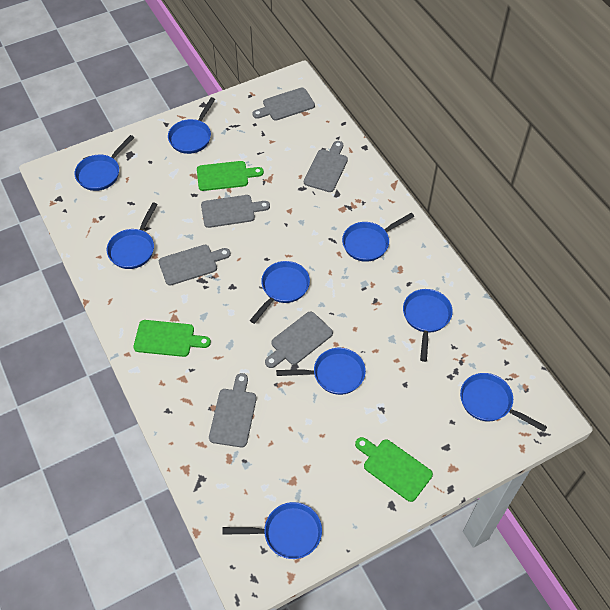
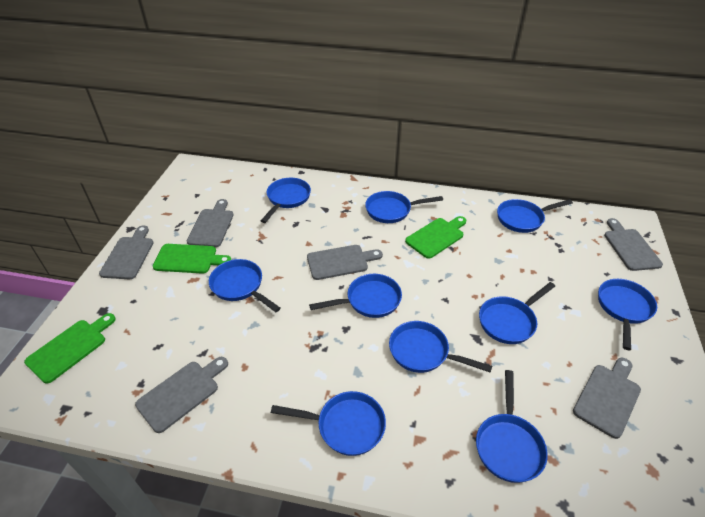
blue pan: 9 -> 10

